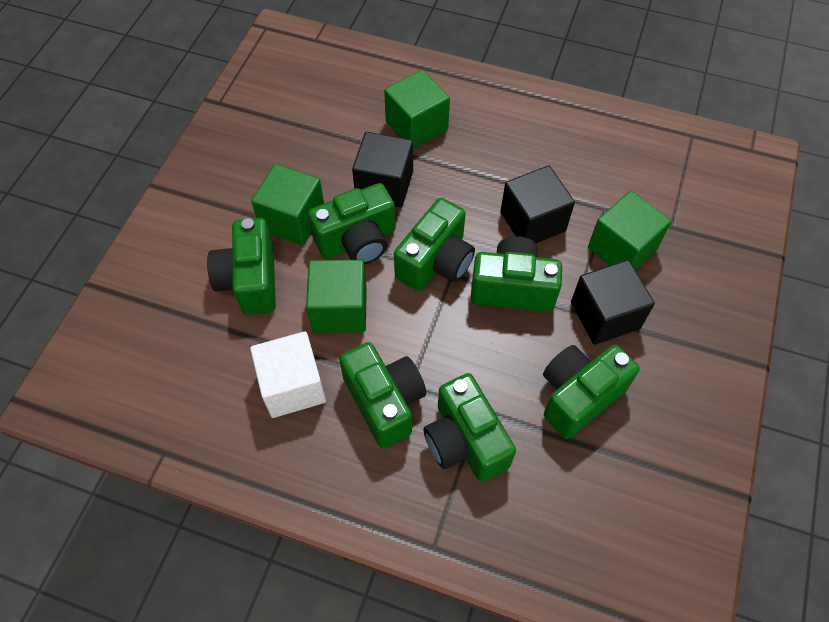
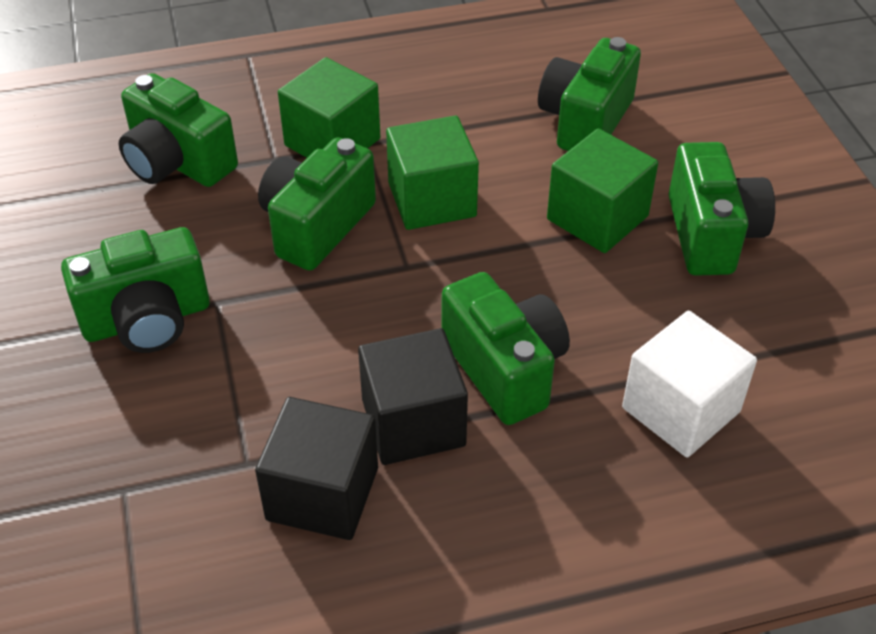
black cube: 3 -> 2
green camera: 7 -> 6
green cube: 4 -> 3

